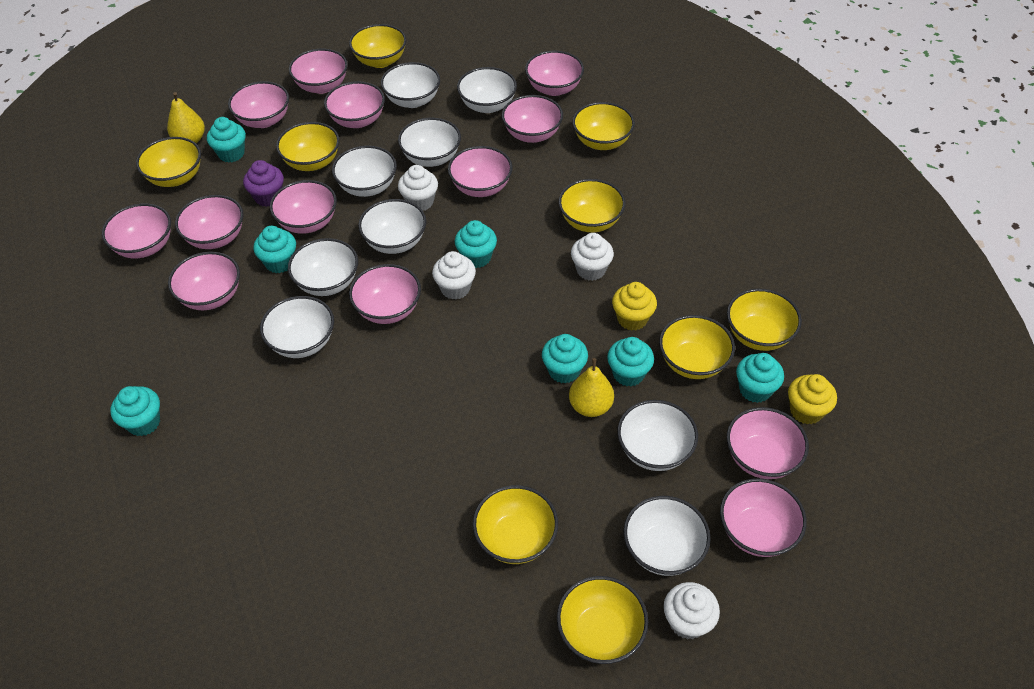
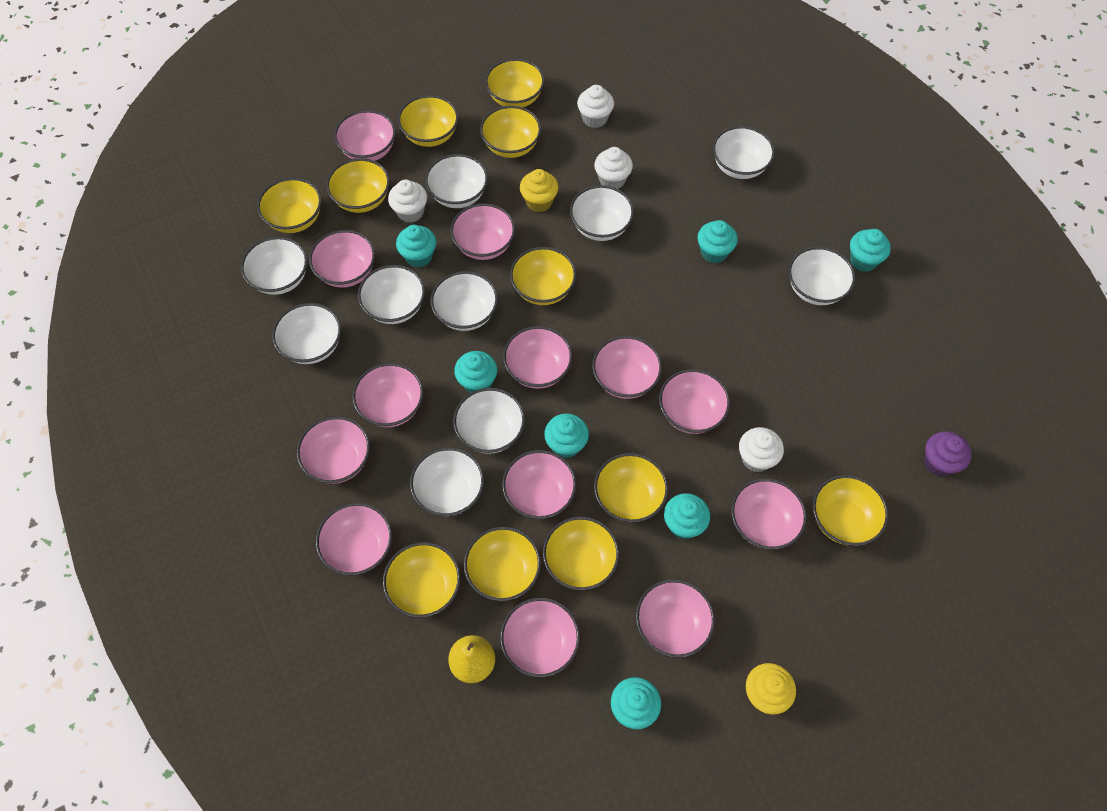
white bowl: 9 -> 10
yellow bowl: 9 -> 11
yellow pear: 2 -> 1

